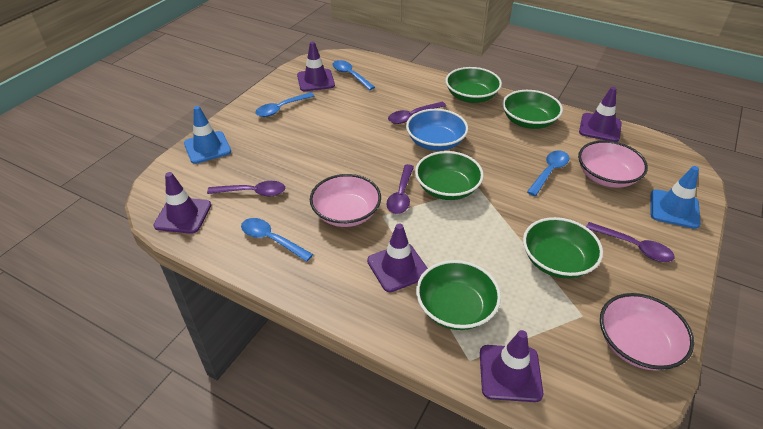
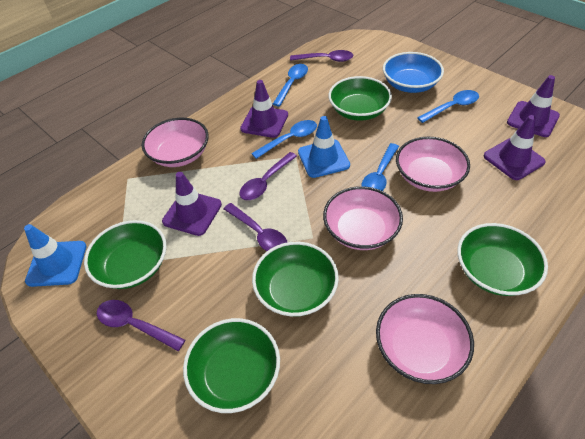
pink bowl: 3 -> 4
purple traffic cone: 5 -> 4

